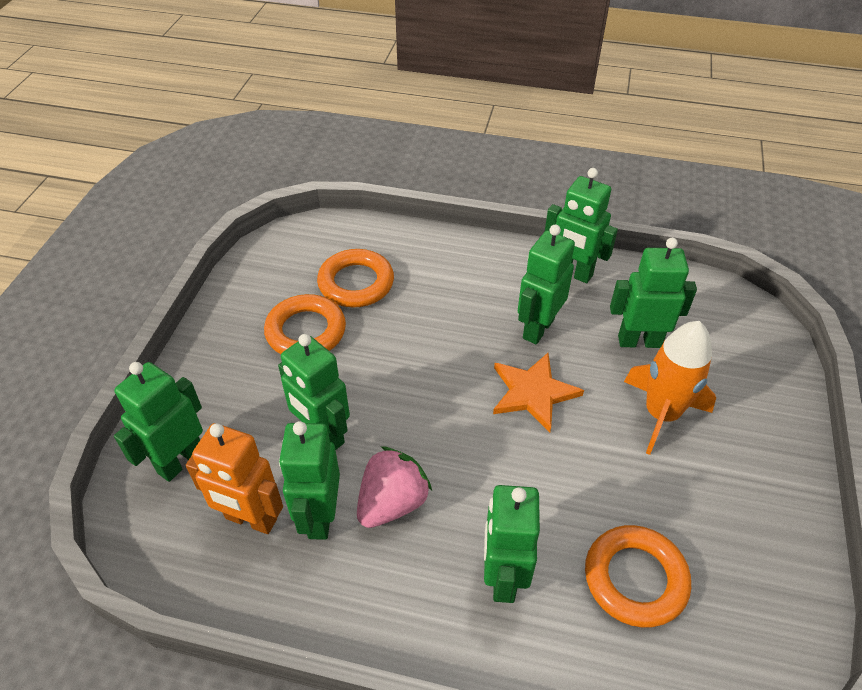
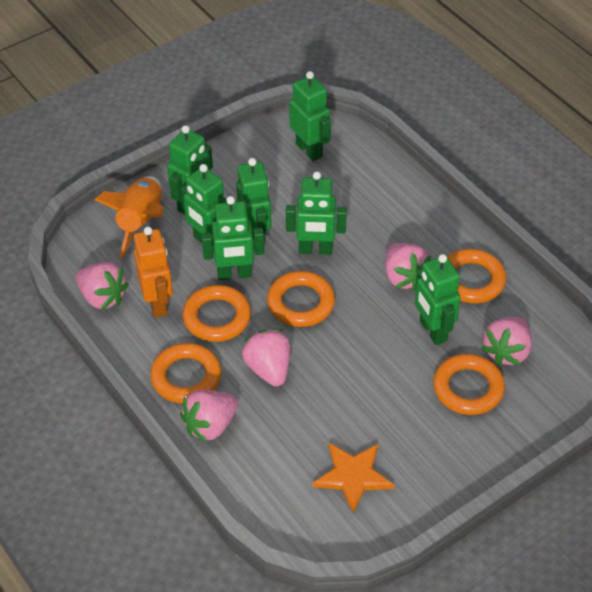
orange ring: 3 -> 5
pink strawberry: 1 -> 5

